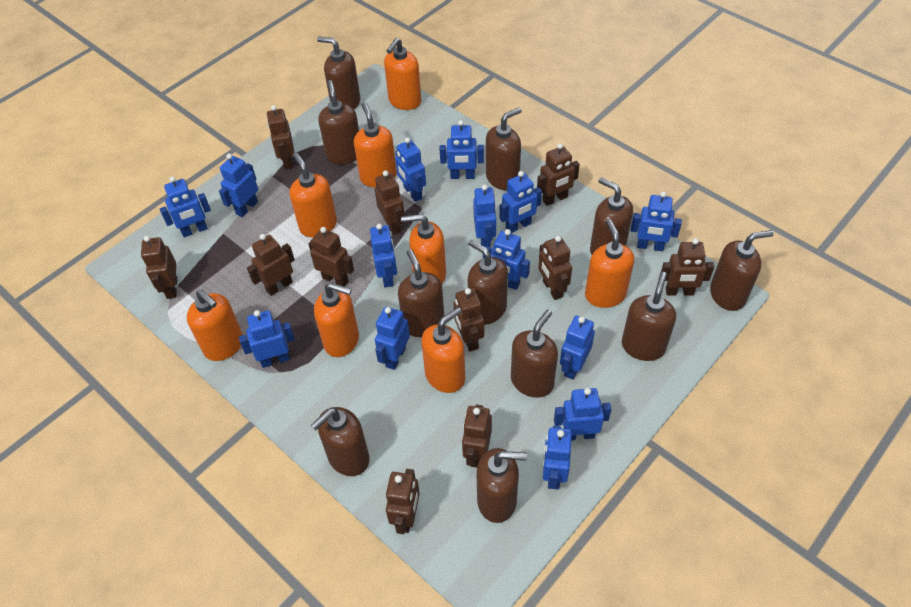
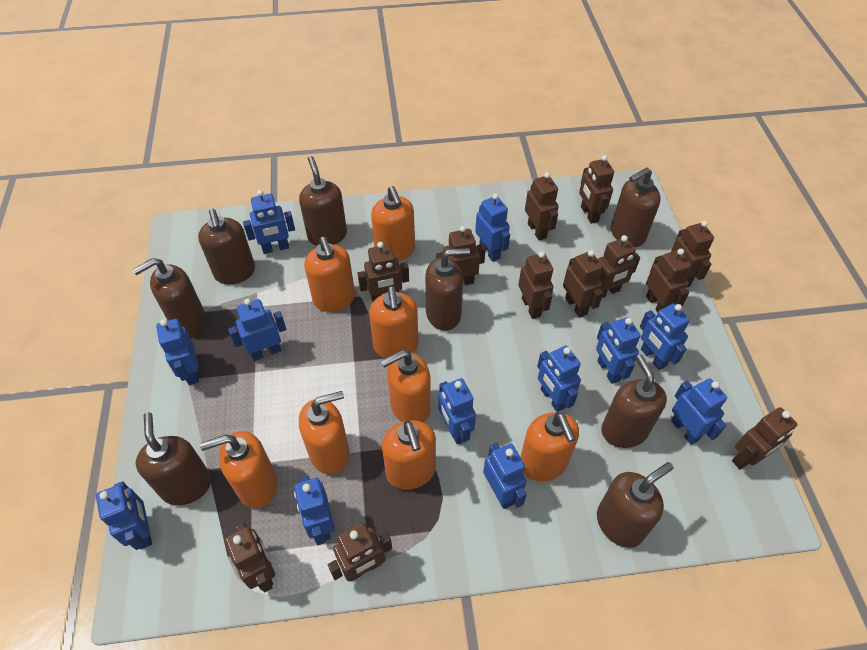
blue robot: 14 -> 12
brown robot: 11 -> 12
brown soap dispenser: 11 -> 8

